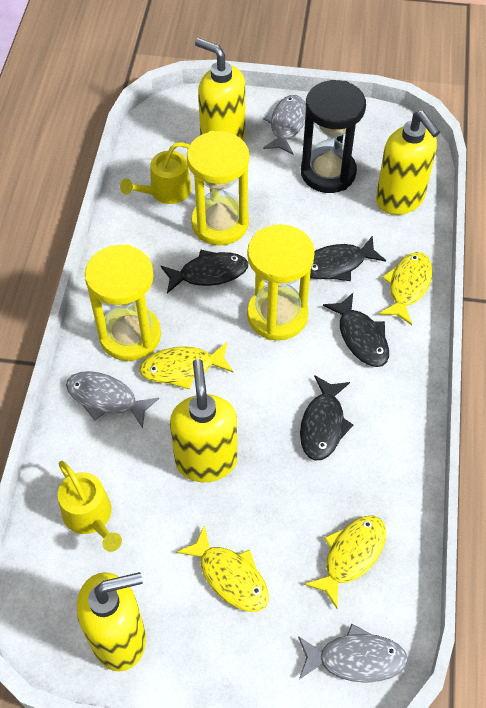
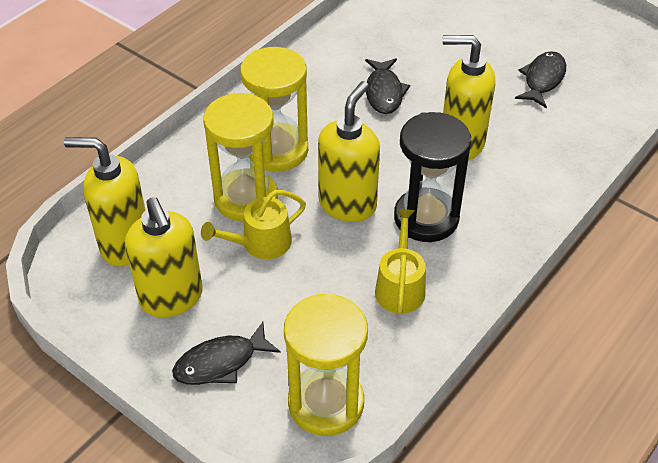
black fish: 4 -> 3
grey fish: 3 -> 0
yellow fish: 4 -> 0

